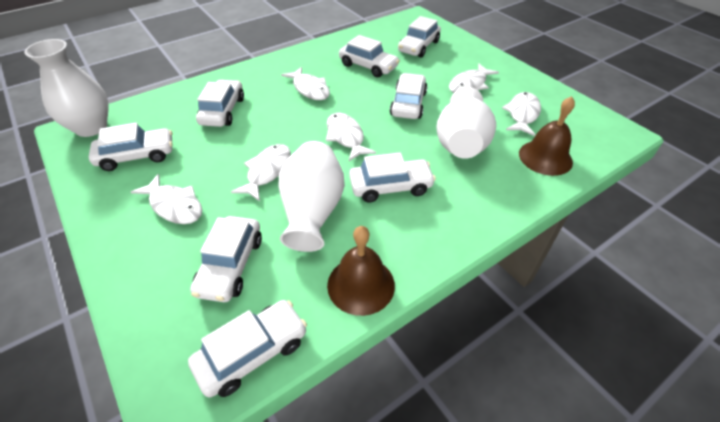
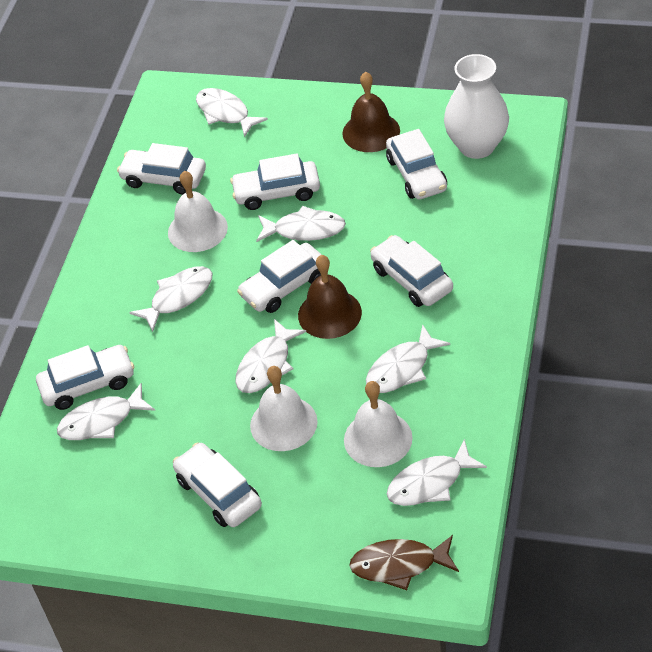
brown fish: 0 -> 1
white bell: 0 -> 3
white car: 8 -> 7
white fish: 6 -> 7
white vase: 3 -> 1

